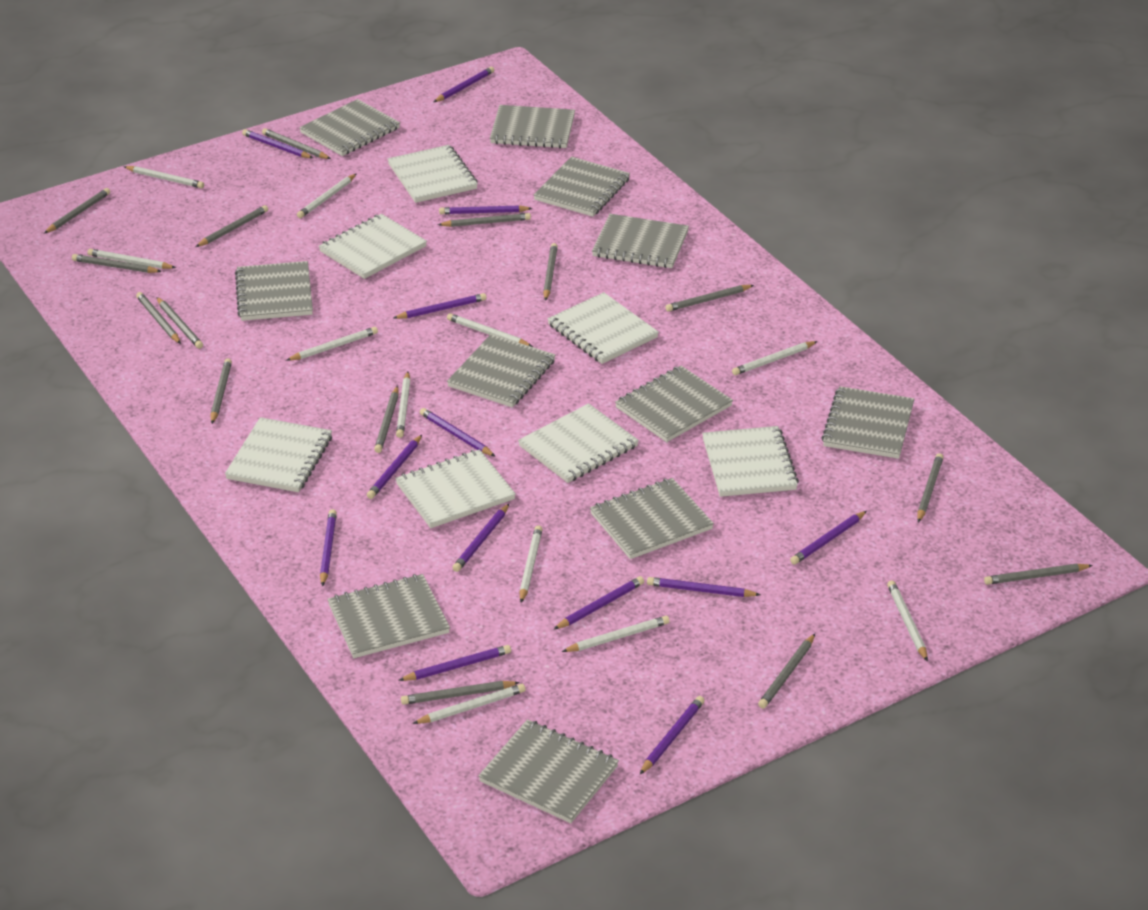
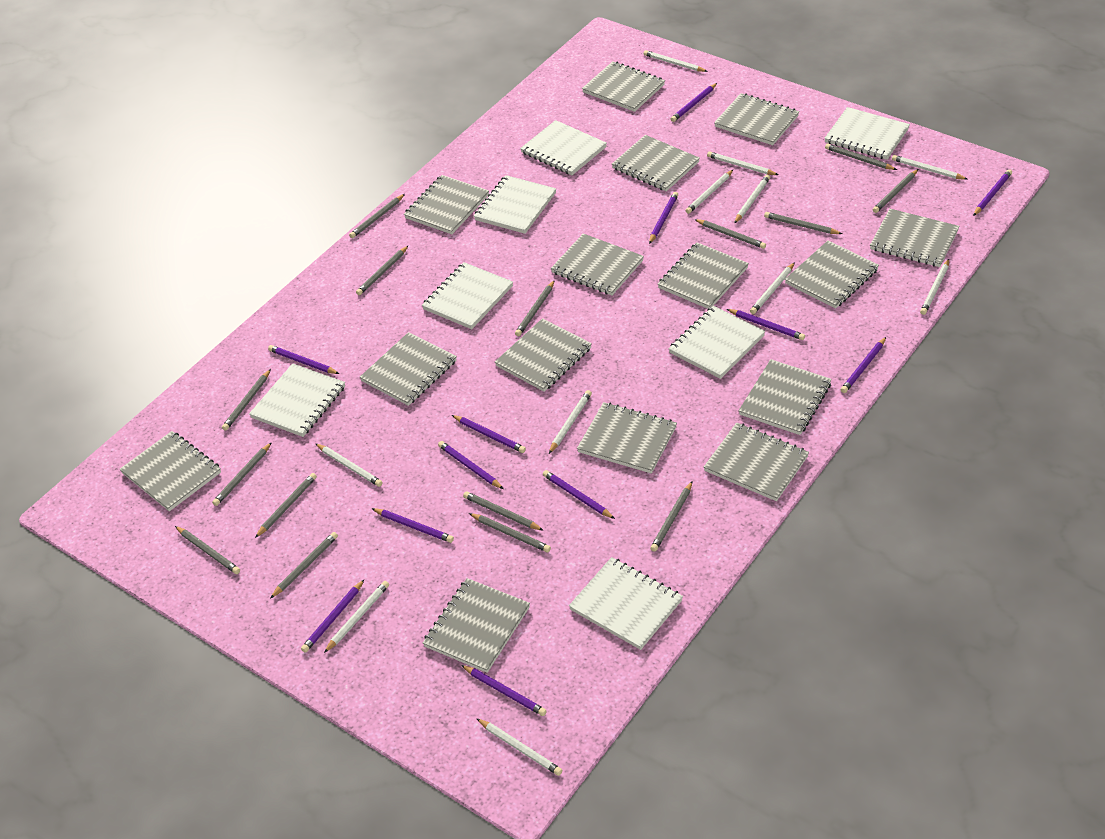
grey notebook: 11 -> 15
purple pencil: 13 -> 12

